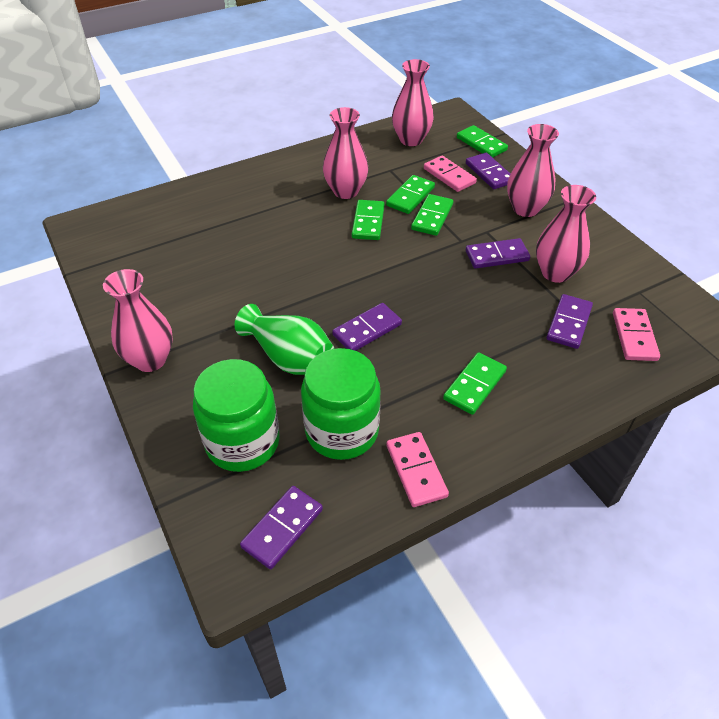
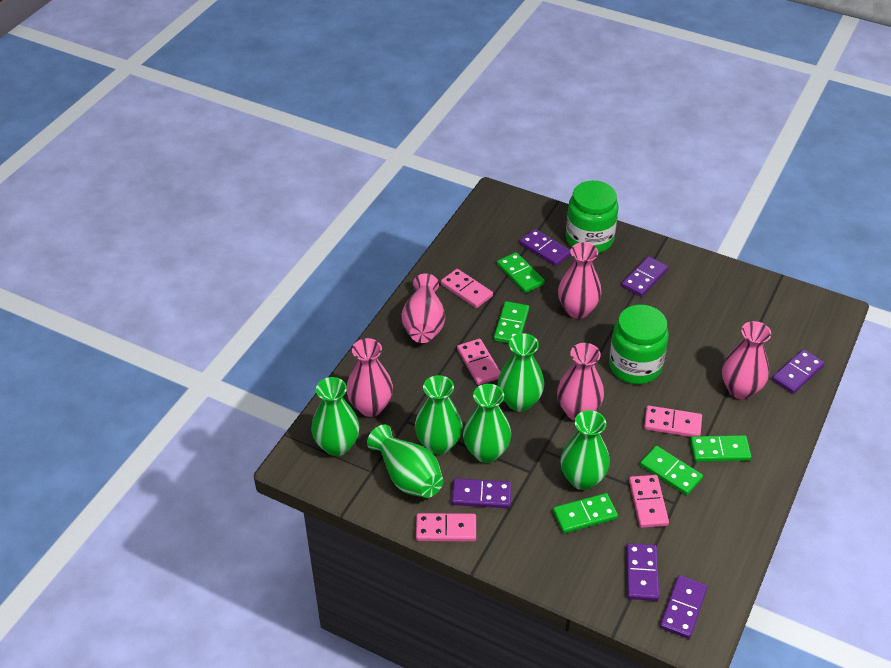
green vase: 1 -> 6
pink domino: 3 -> 5
purple domino: 5 -> 6

